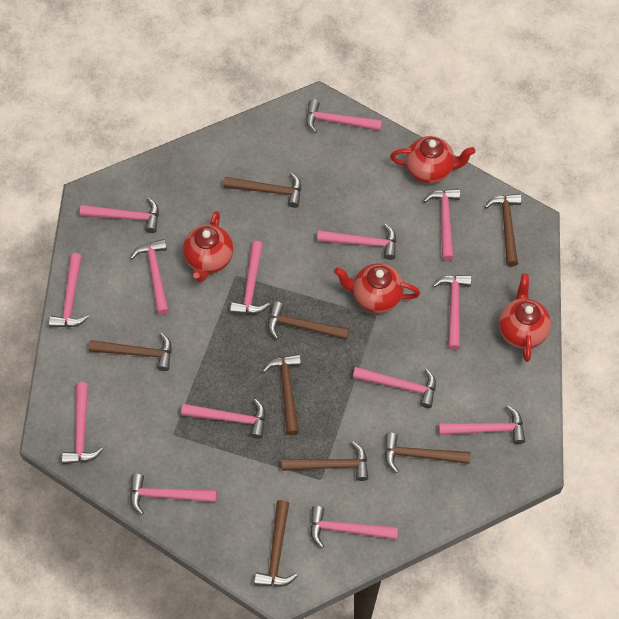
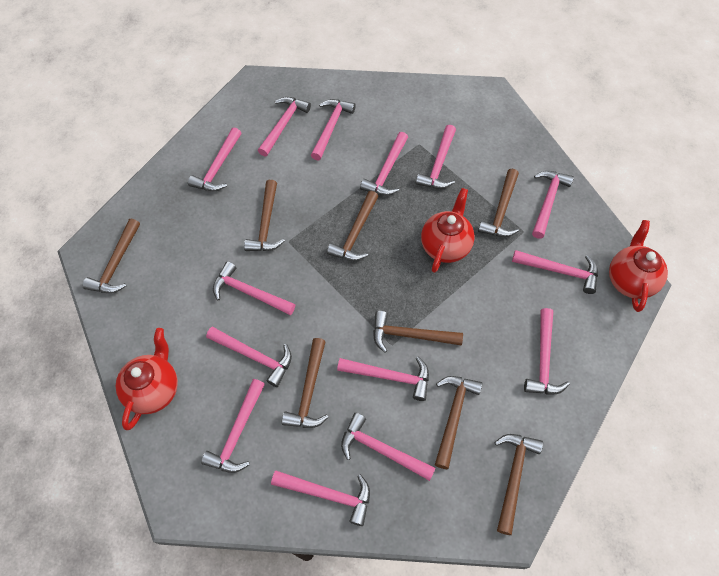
red teapot: 4 -> 3

